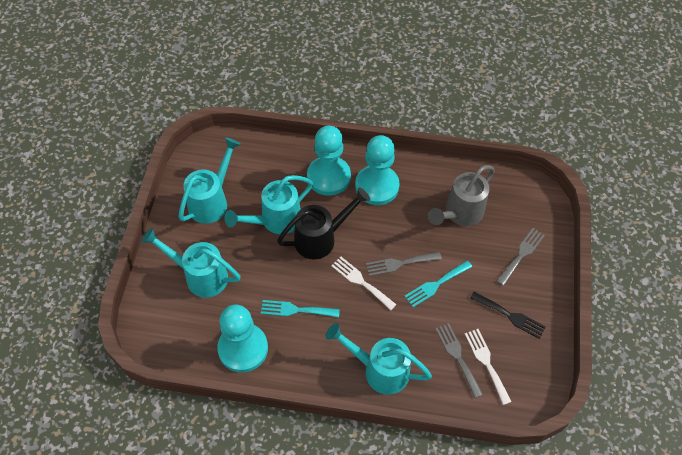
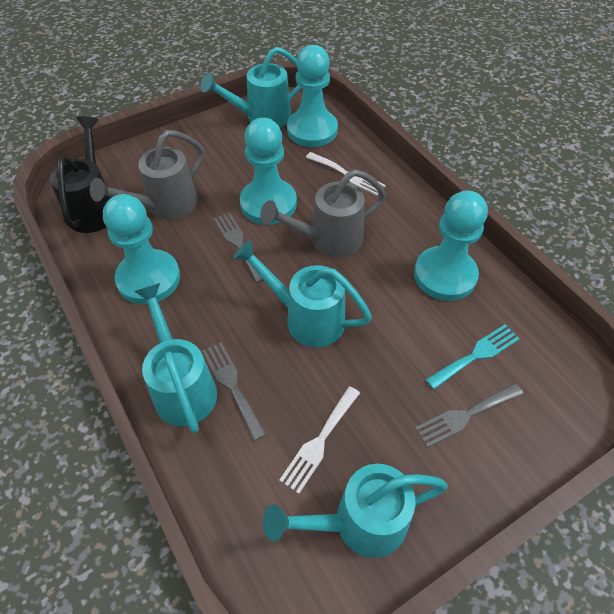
black fork: 1 -> 0
grey watering can: 1 -> 2
turquoise fork: 2 -> 1
turquoise pawn: 3 -> 4

